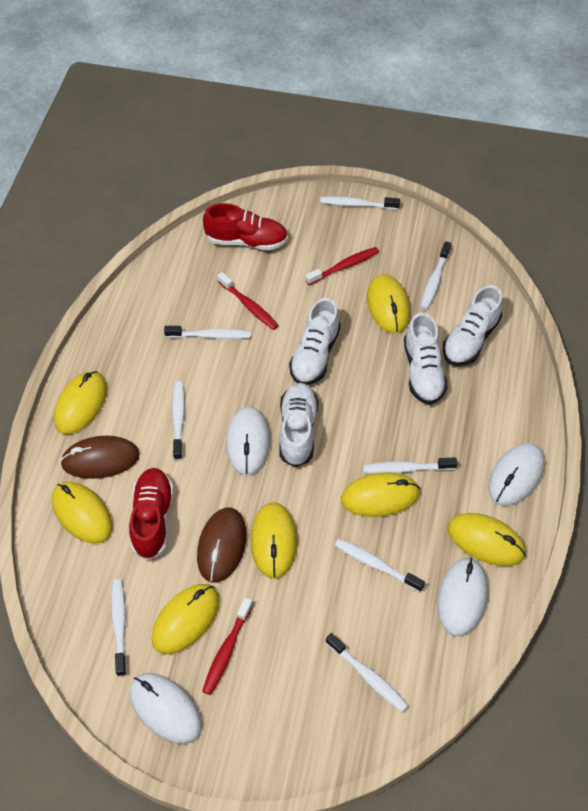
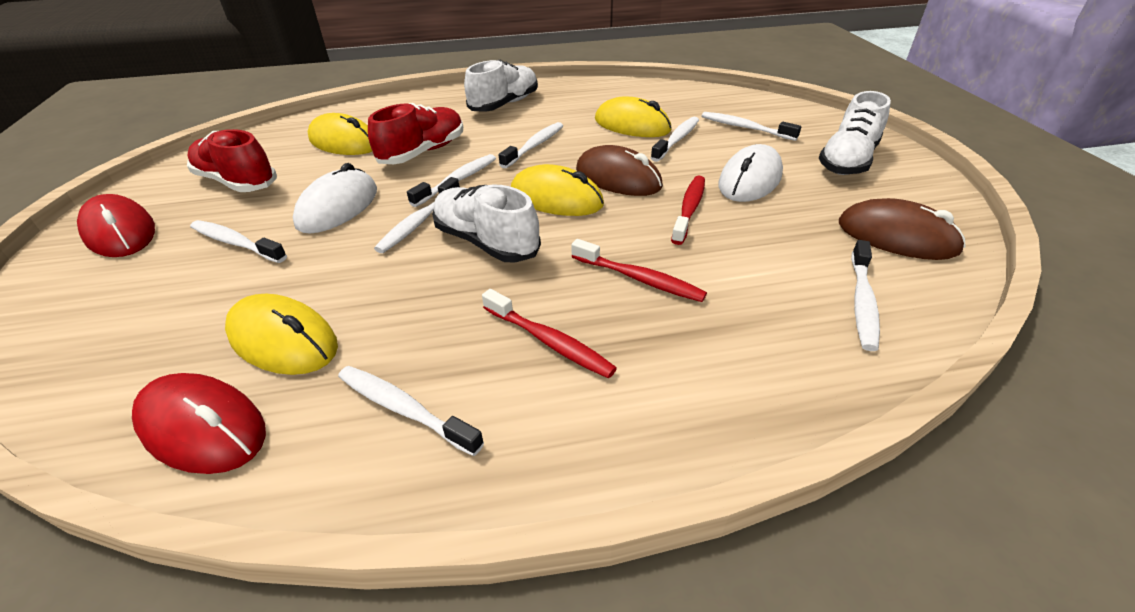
red mouse: 0 -> 2
white mouse: 4 -> 2
white shoe: 4 -> 3
yellow mouse: 7 -> 4

